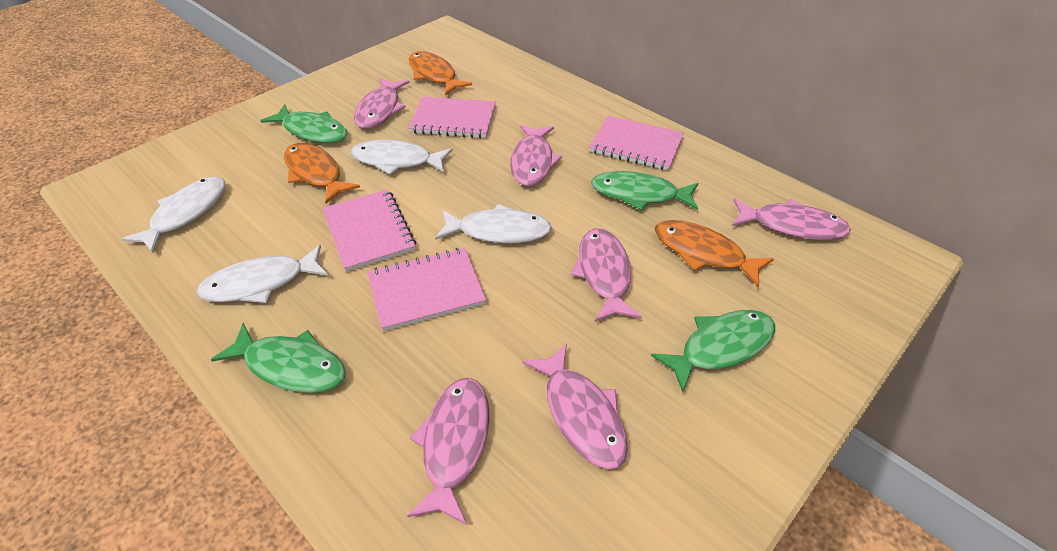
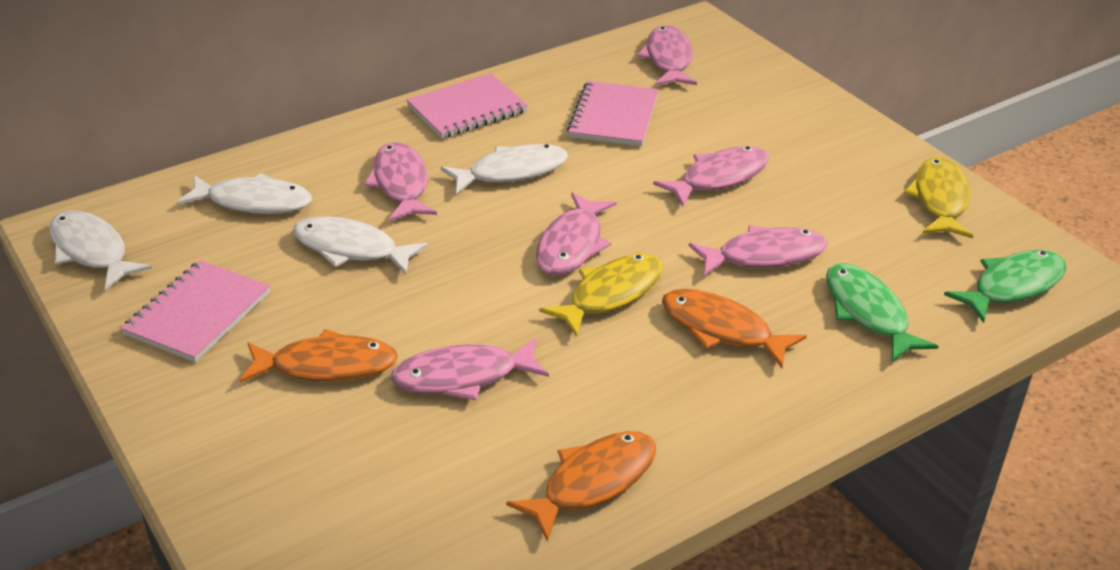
green fish: 4 -> 2
pink notebook: 4 -> 3
yellow fish: 0 -> 2

